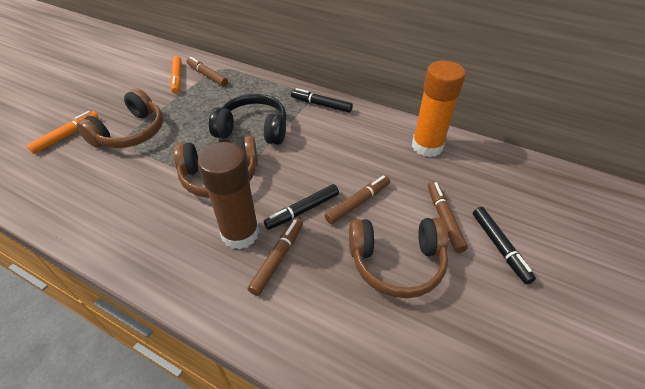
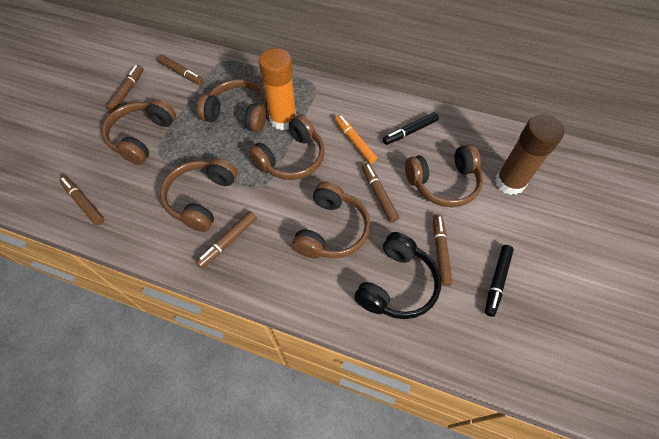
black marker: 3 -> 2
brown headphones: 3 -> 6
brown marker: 4 -> 6
orange marker: 2 -> 1

